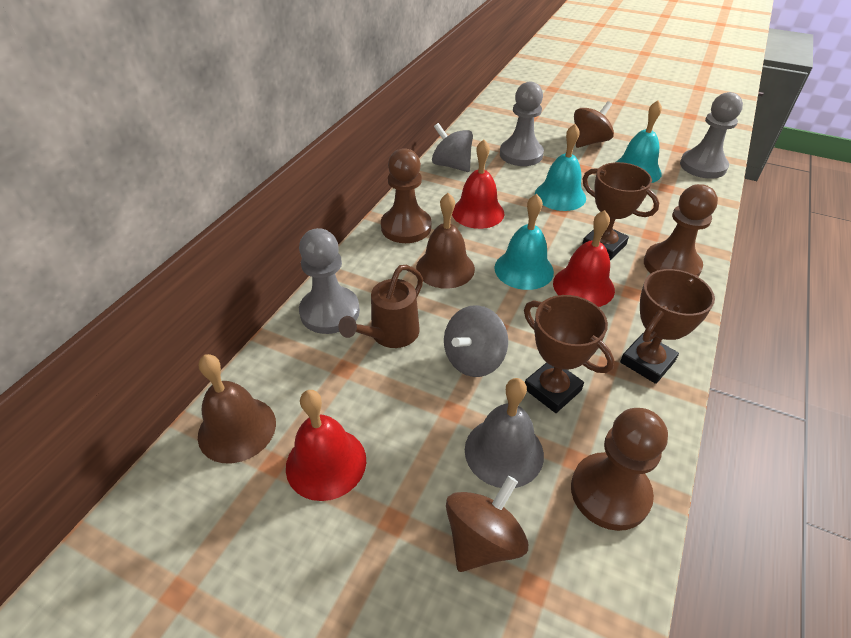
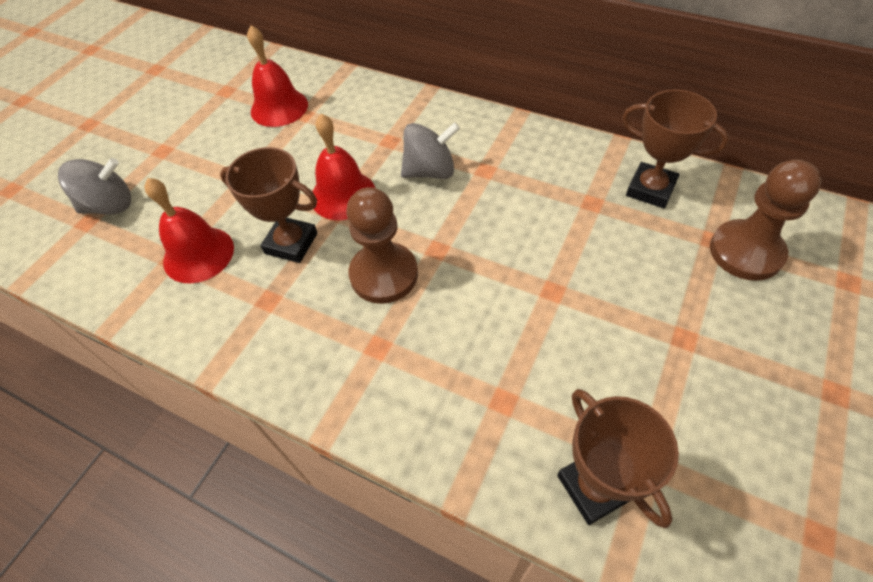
brown bell: 2 -> 0
brown pawn: 3 -> 2
brown spinning top: 2 -> 0
brown watering can: 1 -> 0
grey bell: 1 -> 0
grey pawn: 3 -> 0
turquoise bell: 3 -> 0

